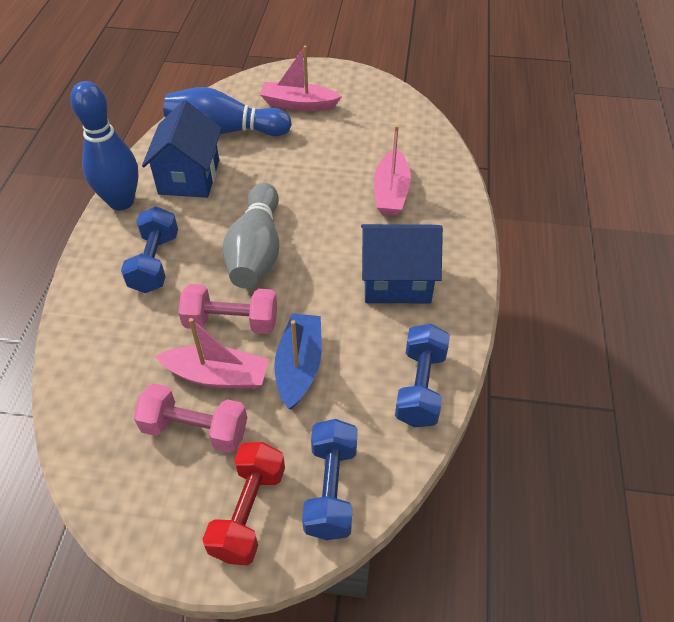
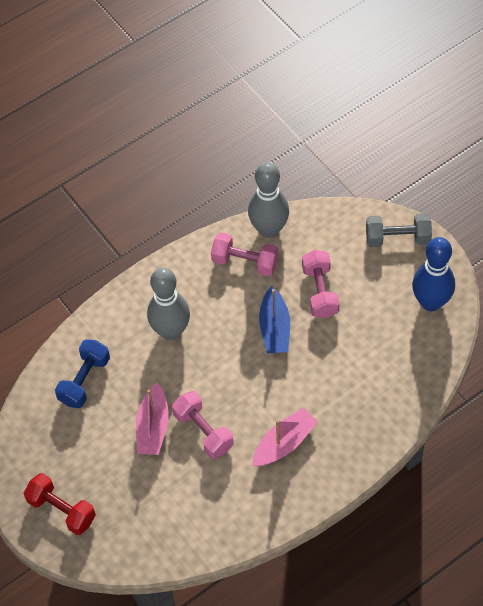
blue bowling pin: 2 -> 1
blue dumbbell: 3 -> 1
blue house: 2 -> 0
grey bowling pin: 1 -> 2
grey dumbbell: 0 -> 1
pink boat: 3 -> 2
pink dumbbell: 2 -> 3

